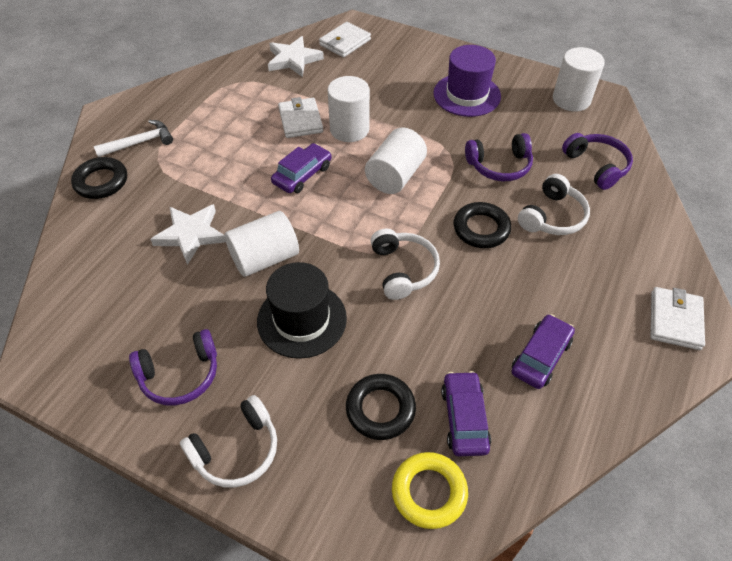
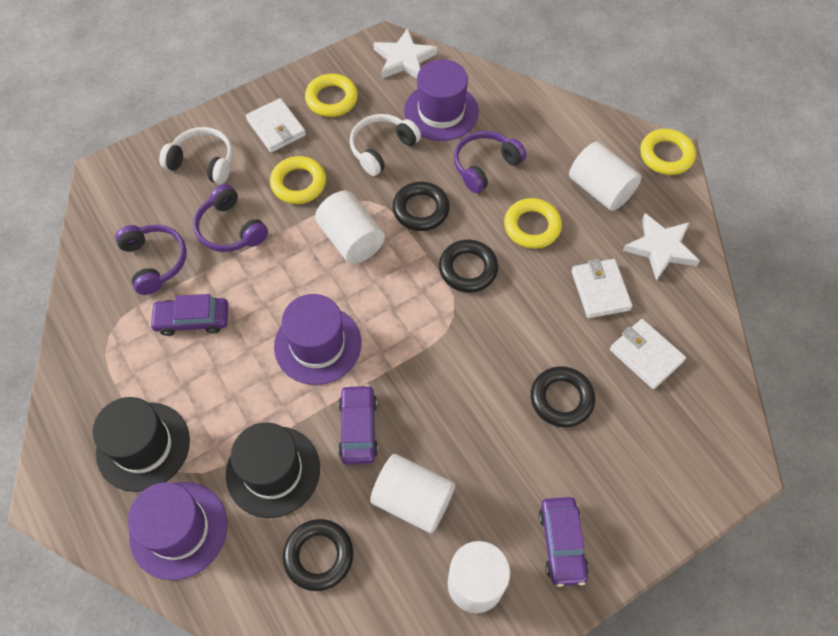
black hat: 1 -> 2
black ring: 3 -> 4
purple hat: 1 -> 3
white hammer: 1 -> 0
white headphones: 3 -> 2
yellow ring: 1 -> 4

